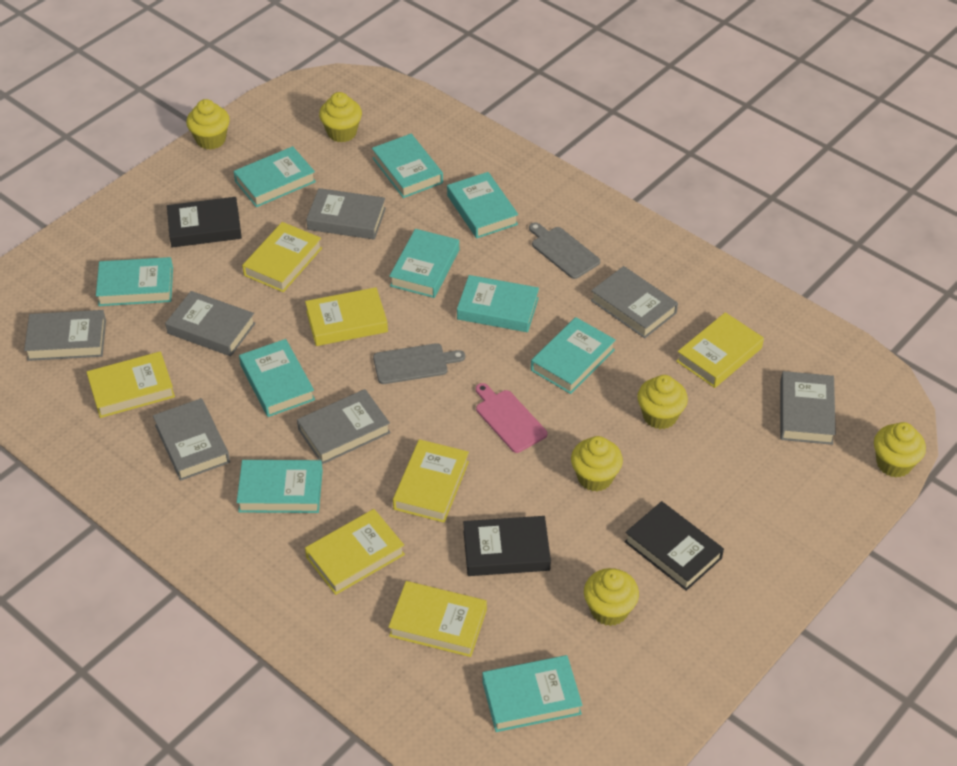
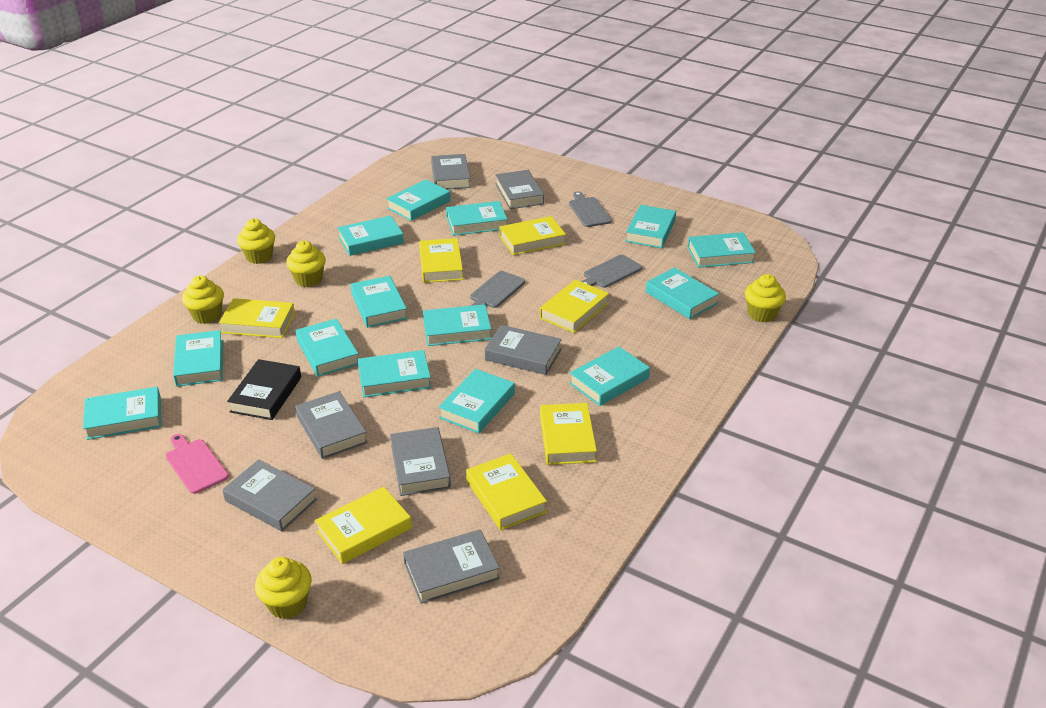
black book: 3 -> 1
grey cutting board: 2 -> 3
turquoise book: 10 -> 14
yellow cupcake: 6 -> 5

